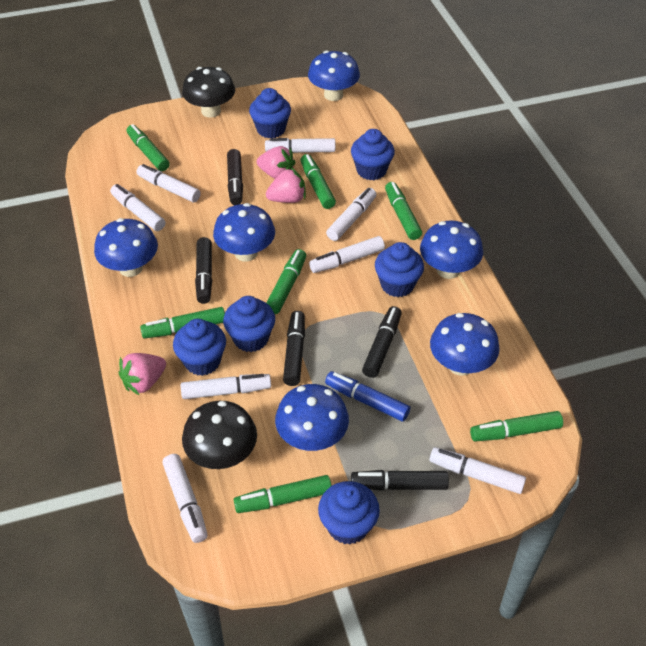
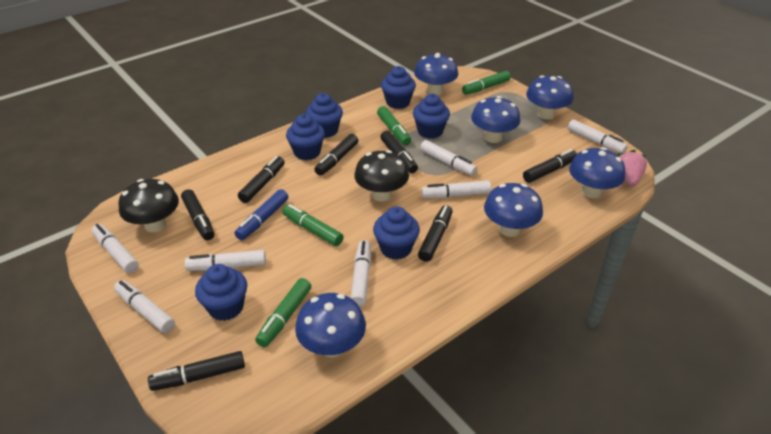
black marker: 5 -> 7
green marker: 7 -> 4
pink strawberry: 3 -> 1
white marker: 8 -> 7

